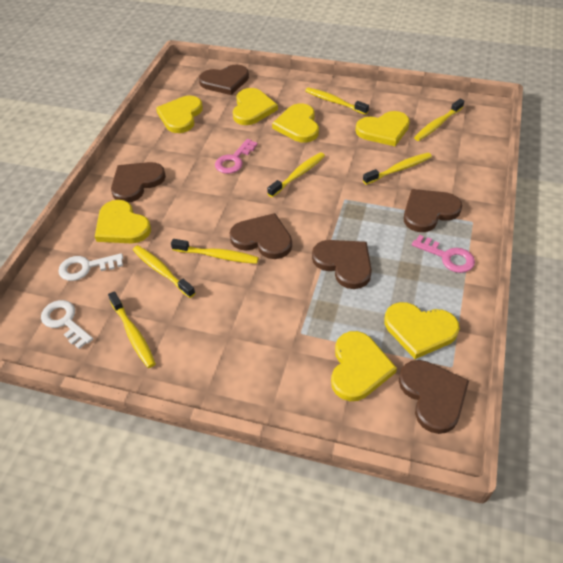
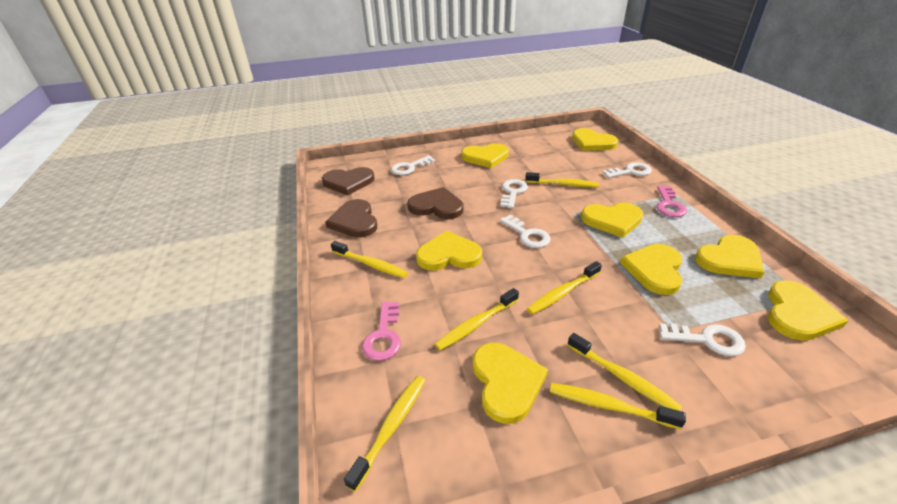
brown heart: 6 -> 3
white key: 2 -> 5
yellow heart: 7 -> 8

